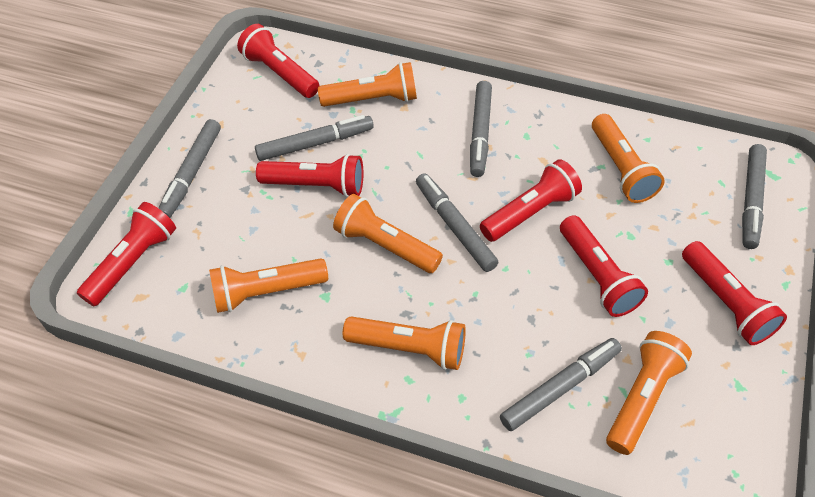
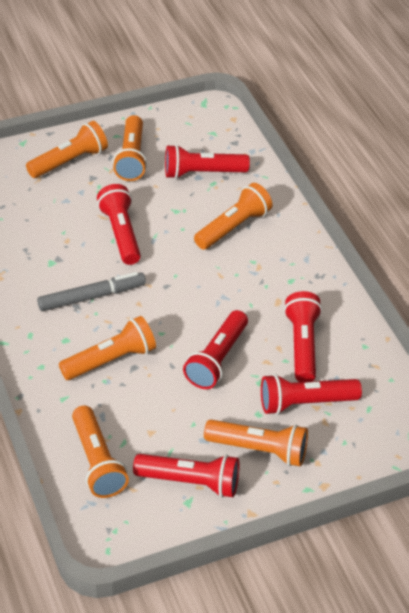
grey marker: 6 -> 1

